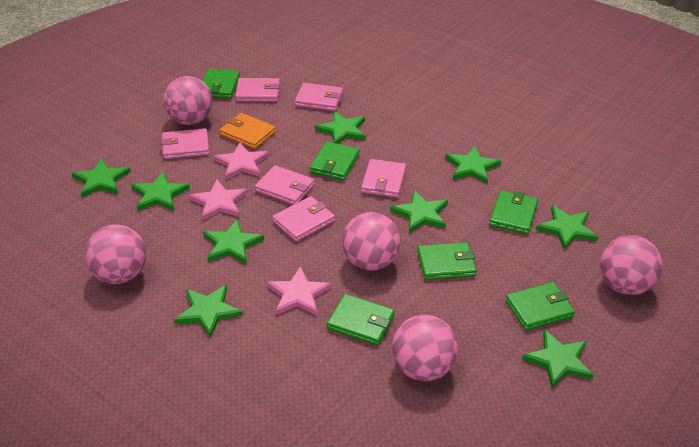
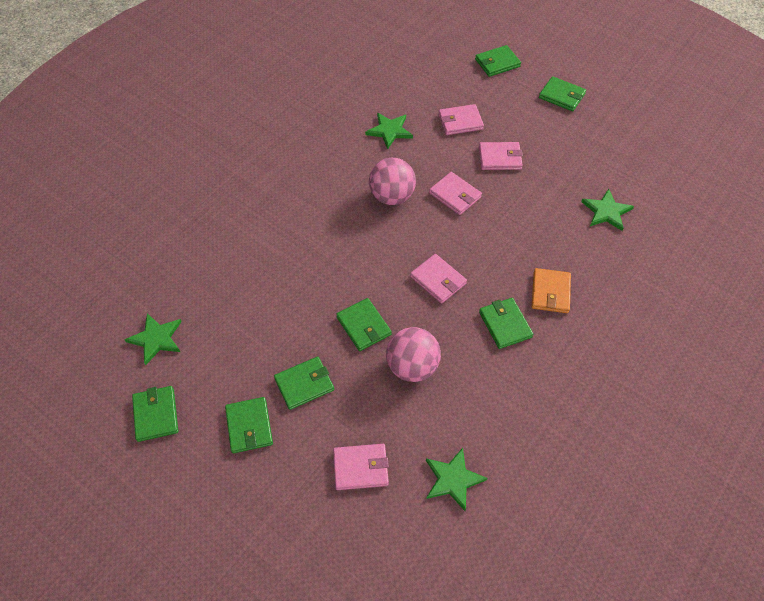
green star: 9 -> 4
green wallet: 6 -> 7
pink ball: 5 -> 2
pink star: 3 -> 0
pink wallet: 6 -> 5

